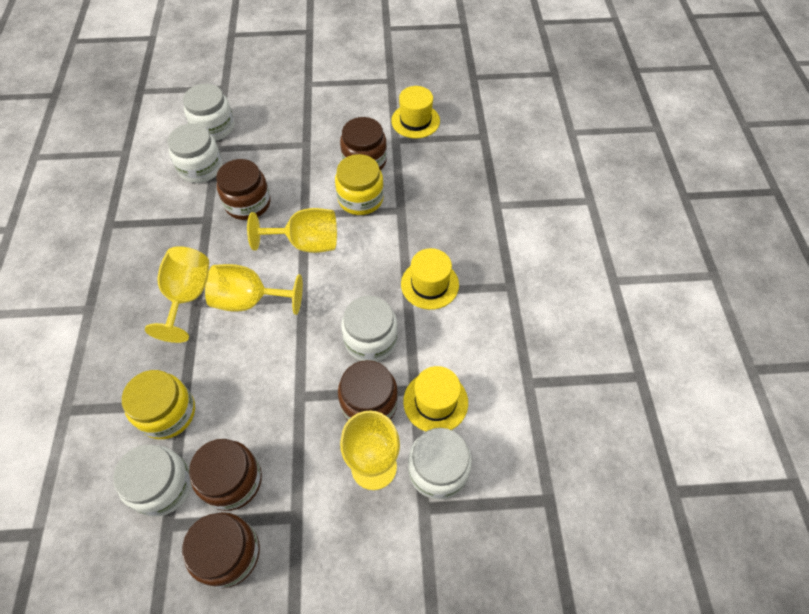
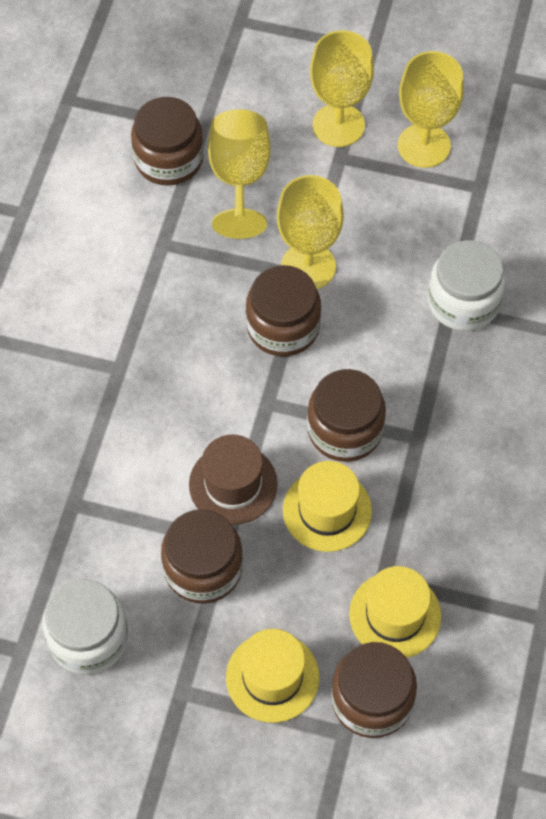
brown hat: 0 -> 1
white jar: 5 -> 2
yellow jar: 2 -> 0

